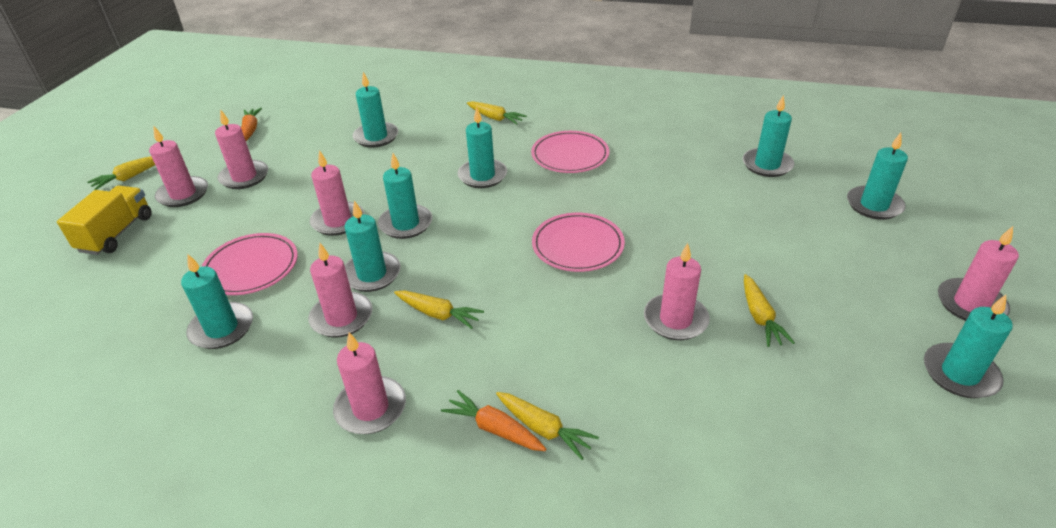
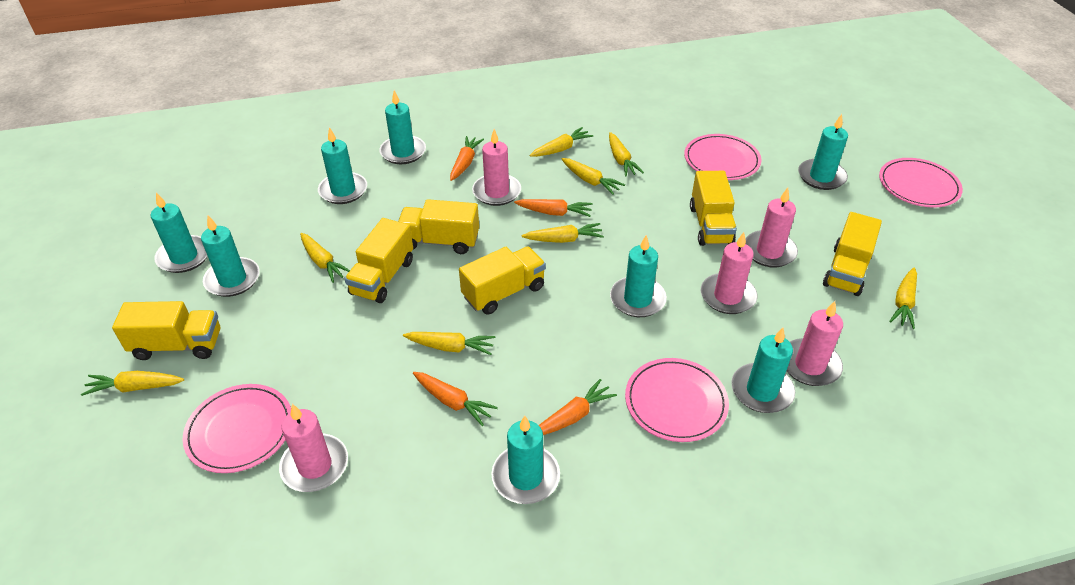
orange carrot: 2 -> 4
pink candle: 7 -> 5
pink plate: 3 -> 4
yellow carrot: 5 -> 8
yellow truck: 1 -> 6

